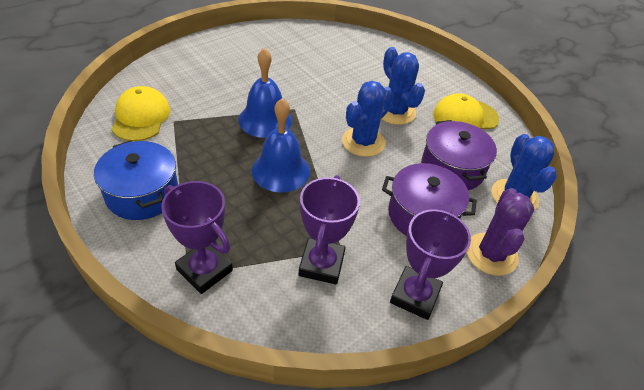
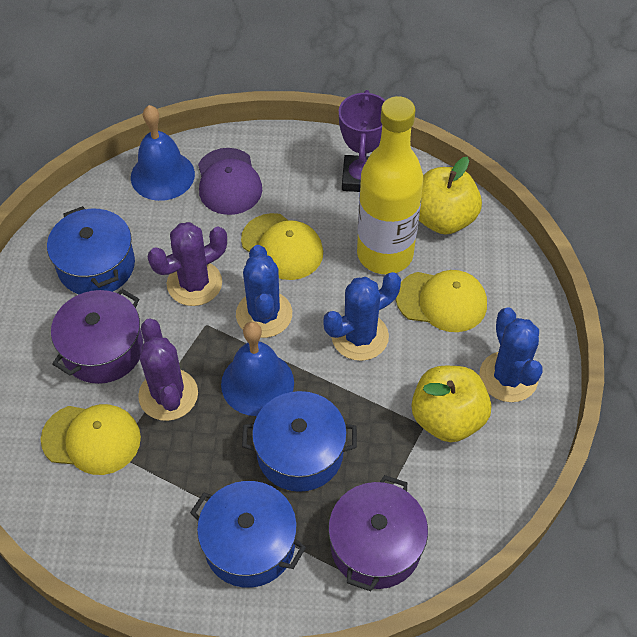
blue pot: 1 -> 3
purple cactus: 1 -> 2
purple cap: 0 -> 1
purple trophy: 3 -> 1
yellow apple: 0 -> 2
yellow bottle: 0 -> 1
yellow cap: 2 -> 3

